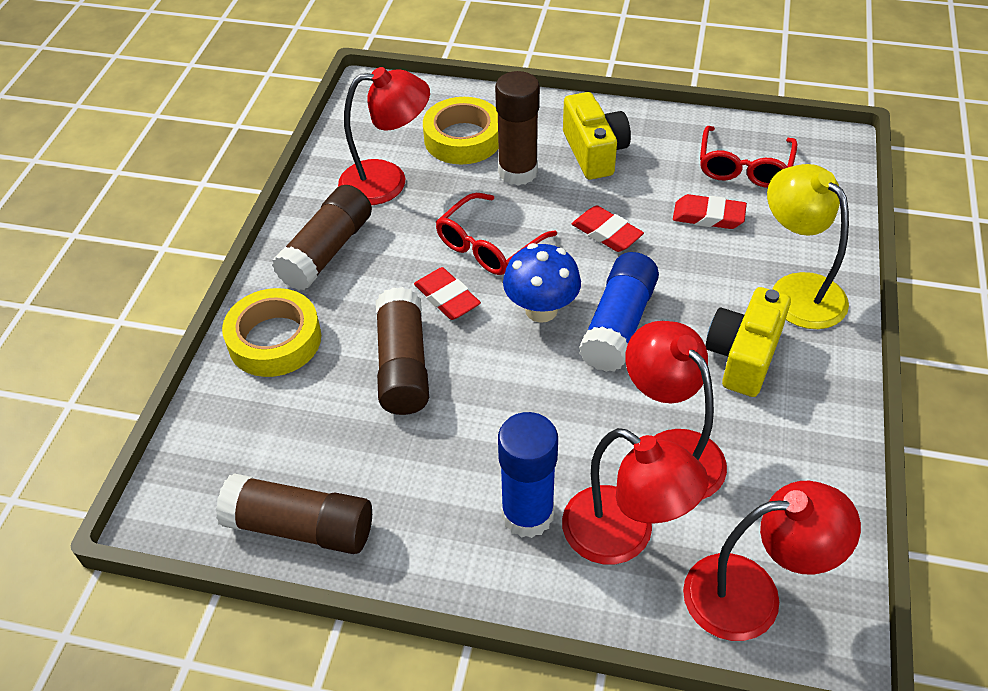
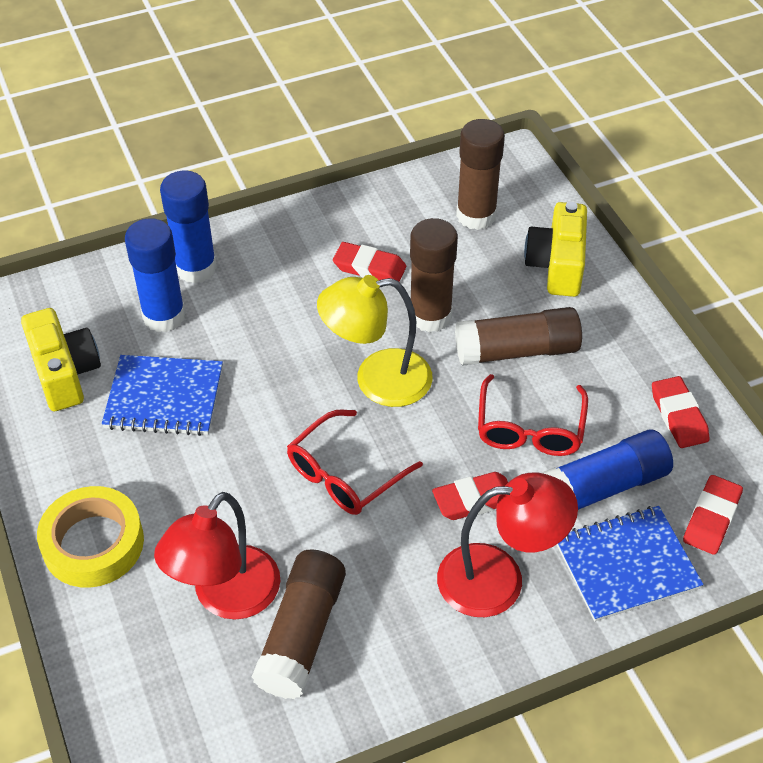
blue glue stick: 2 -> 3
blue mushroom: 1 -> 0
blue notebook: 0 -> 2
red eraser: 3 -> 4
red lamp: 4 -> 2
yellow tape: 2 -> 1

